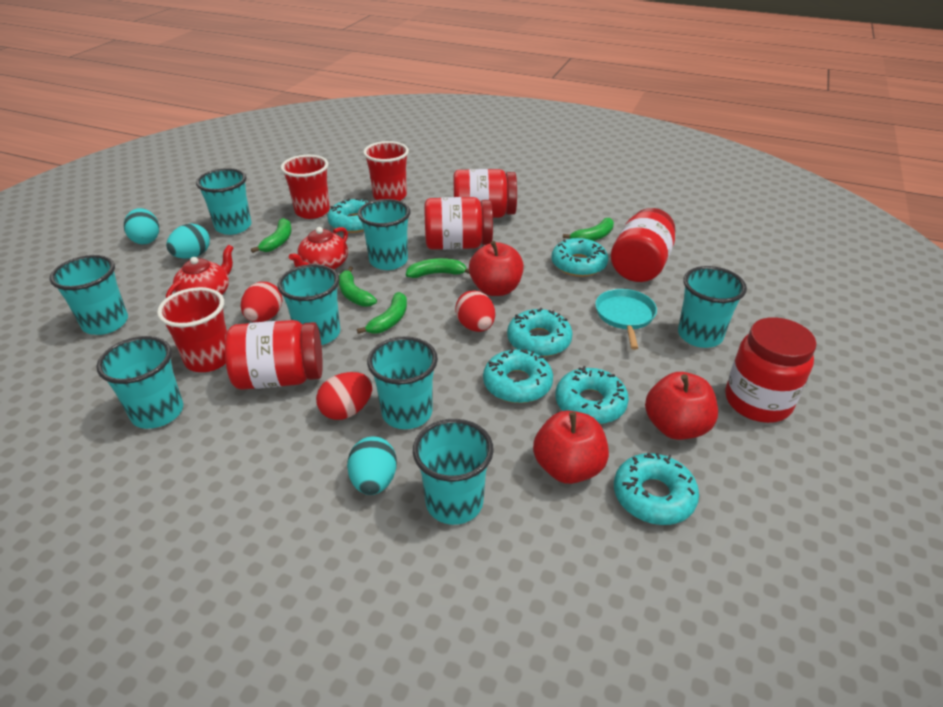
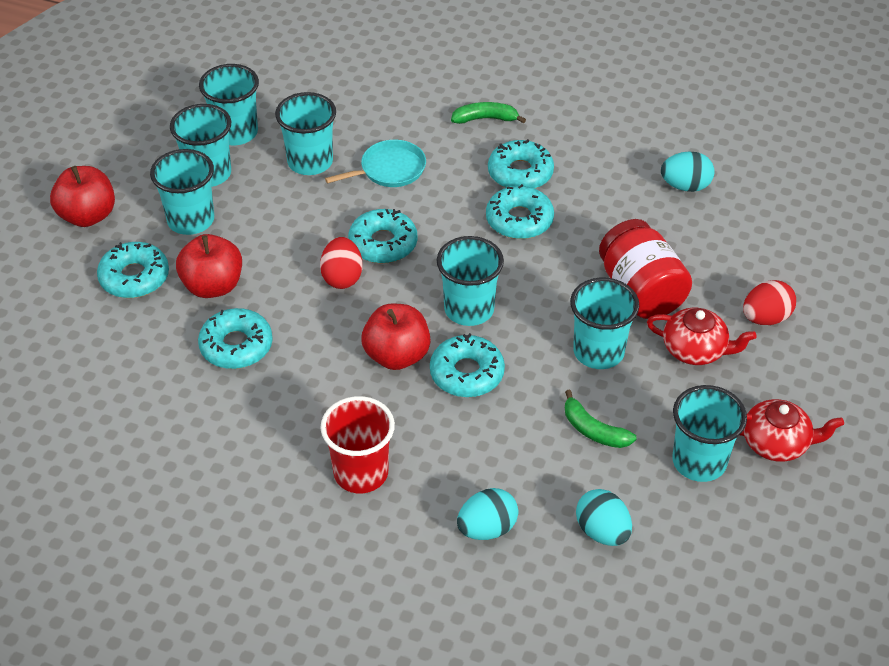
green banana: 5 -> 2
red cup: 3 -> 1
red egg: 3 -> 2
red jar: 5 -> 1
turquoise cup: 8 -> 7

